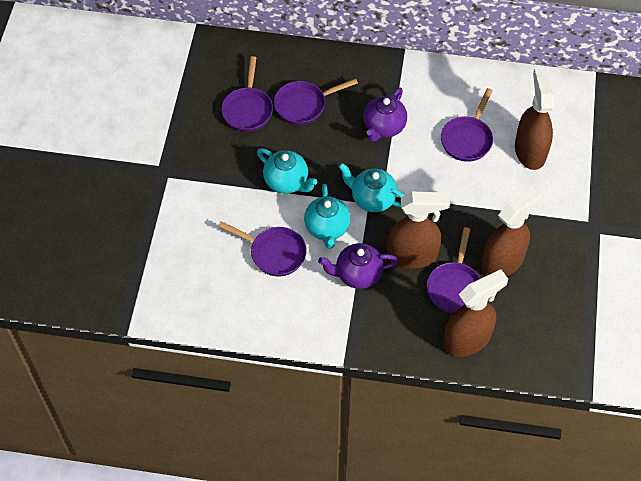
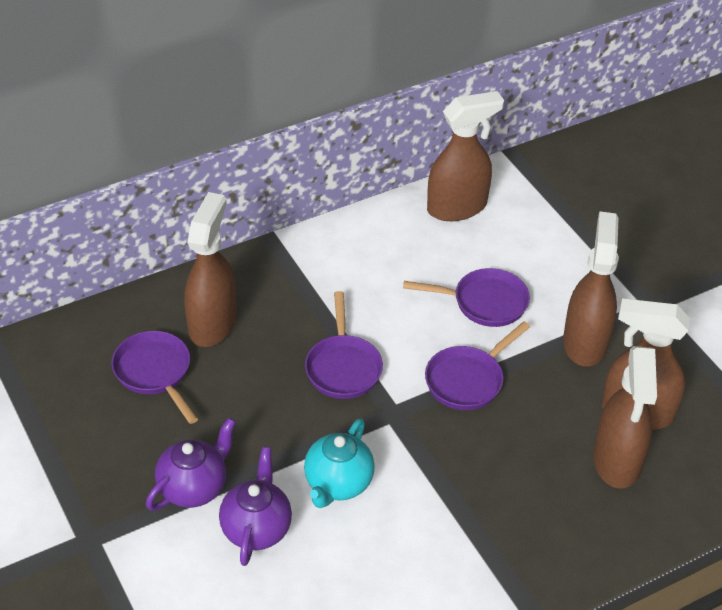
brown spray bottle: 4 -> 5
purple pan: 5 -> 4
turquoise teapot: 3 -> 1

